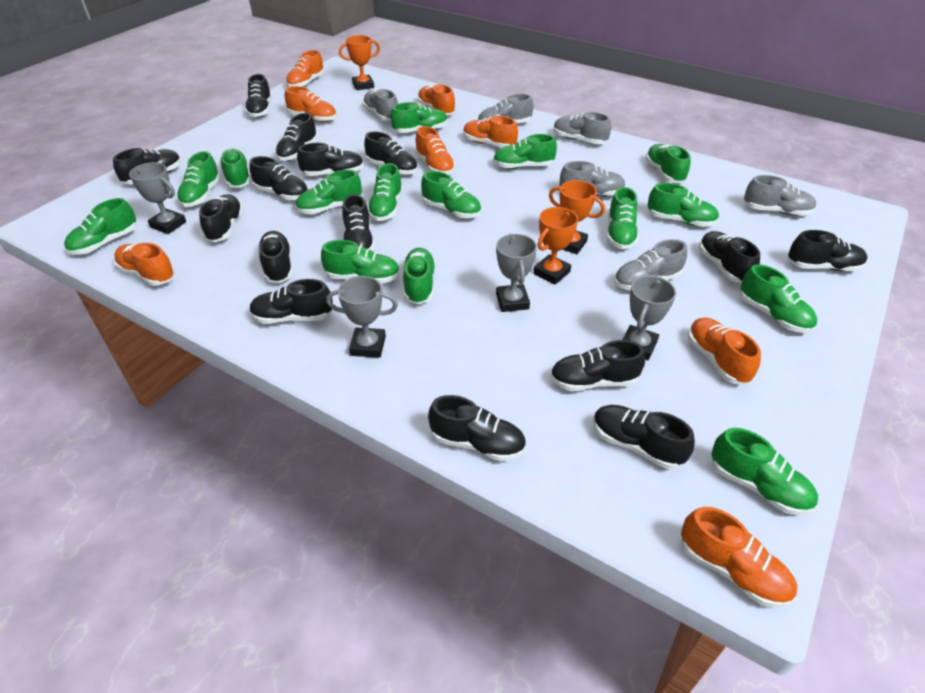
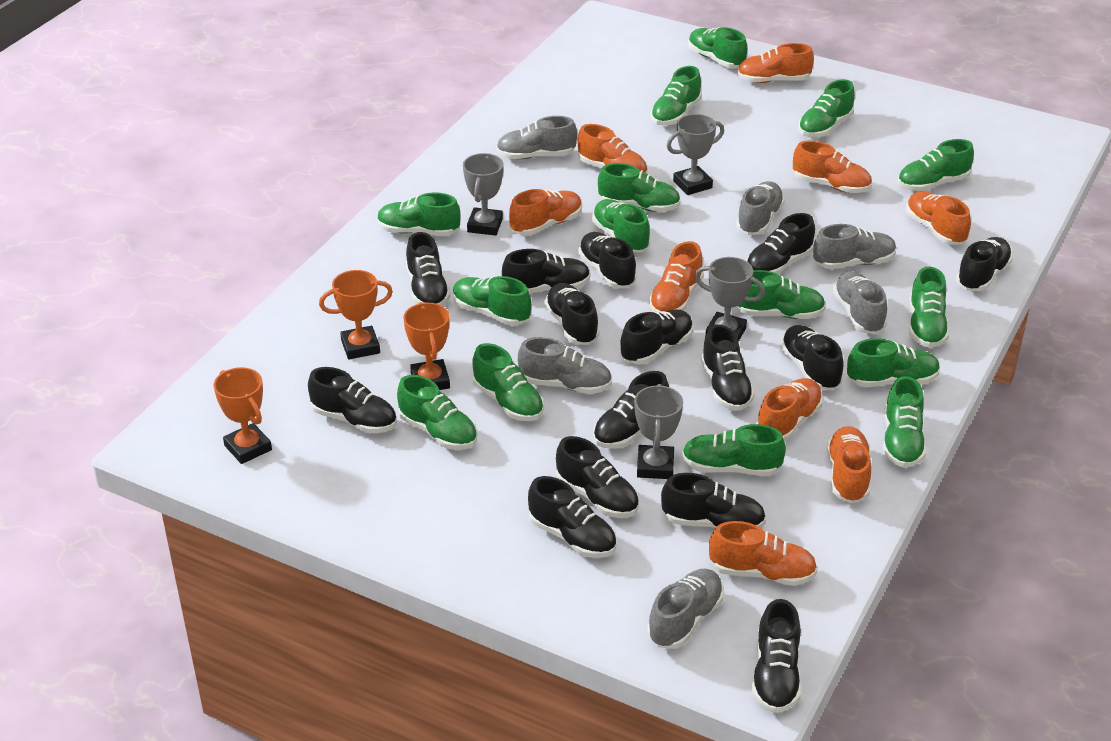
orange shoe: 8 -> 9

